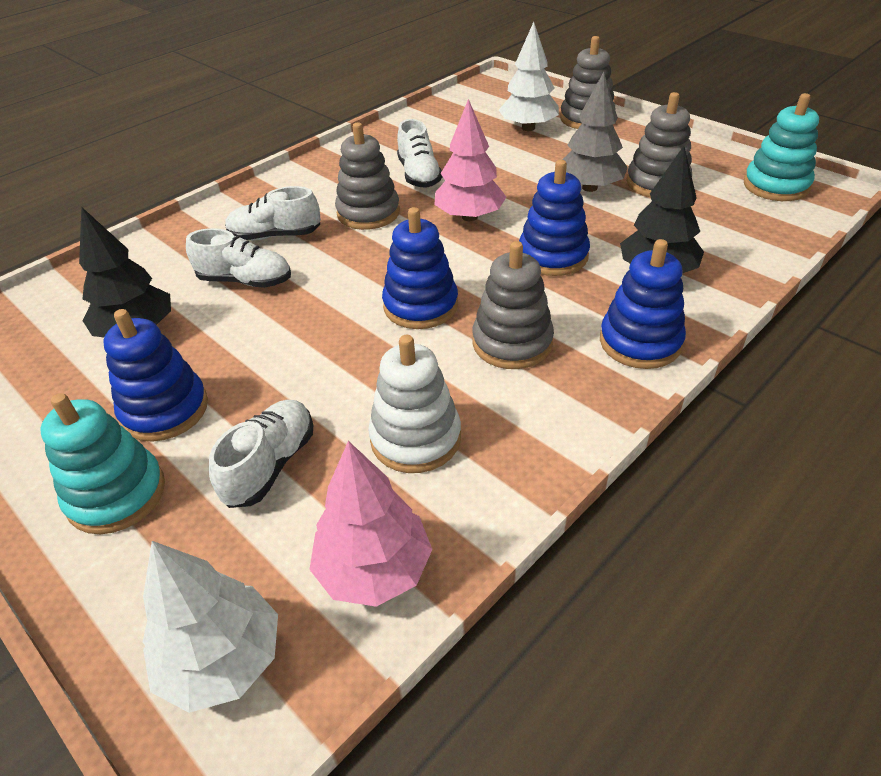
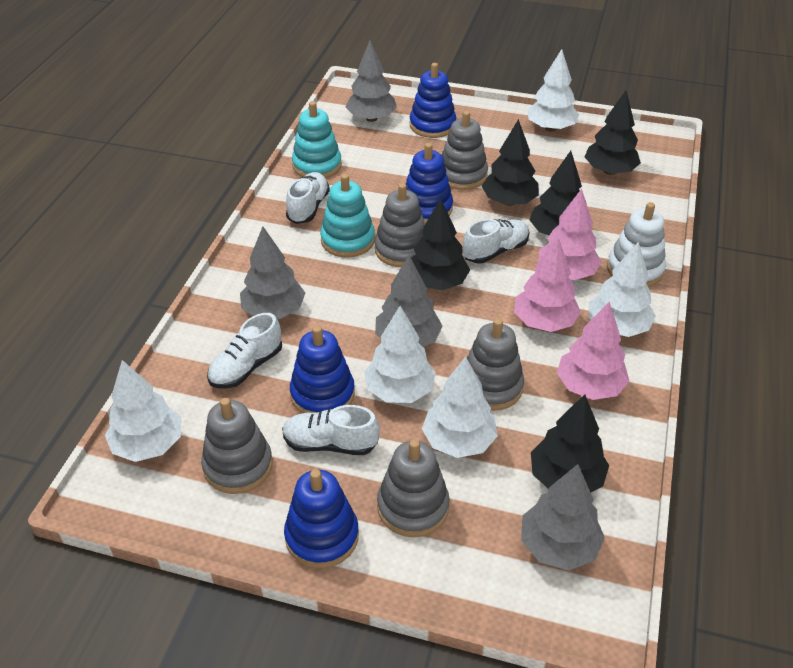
black tree: 2 -> 5
grey stacking toy: 4 -> 5
grey tree: 1 -> 4
pink tree: 2 -> 3
white tree: 2 -> 5

